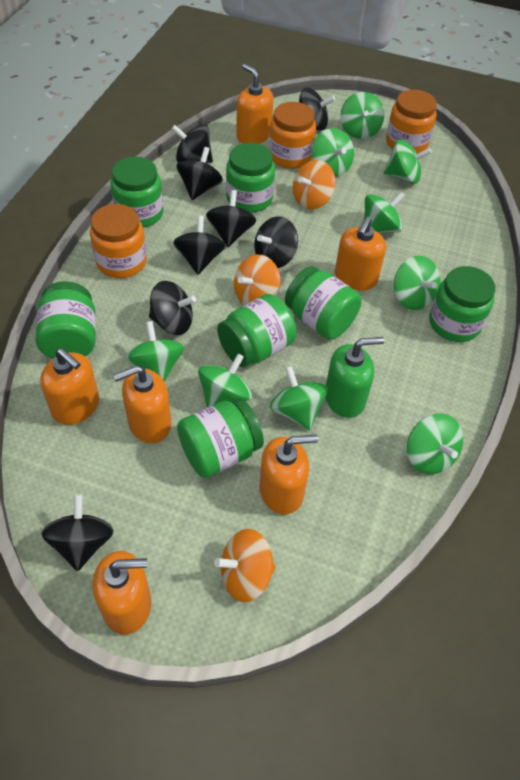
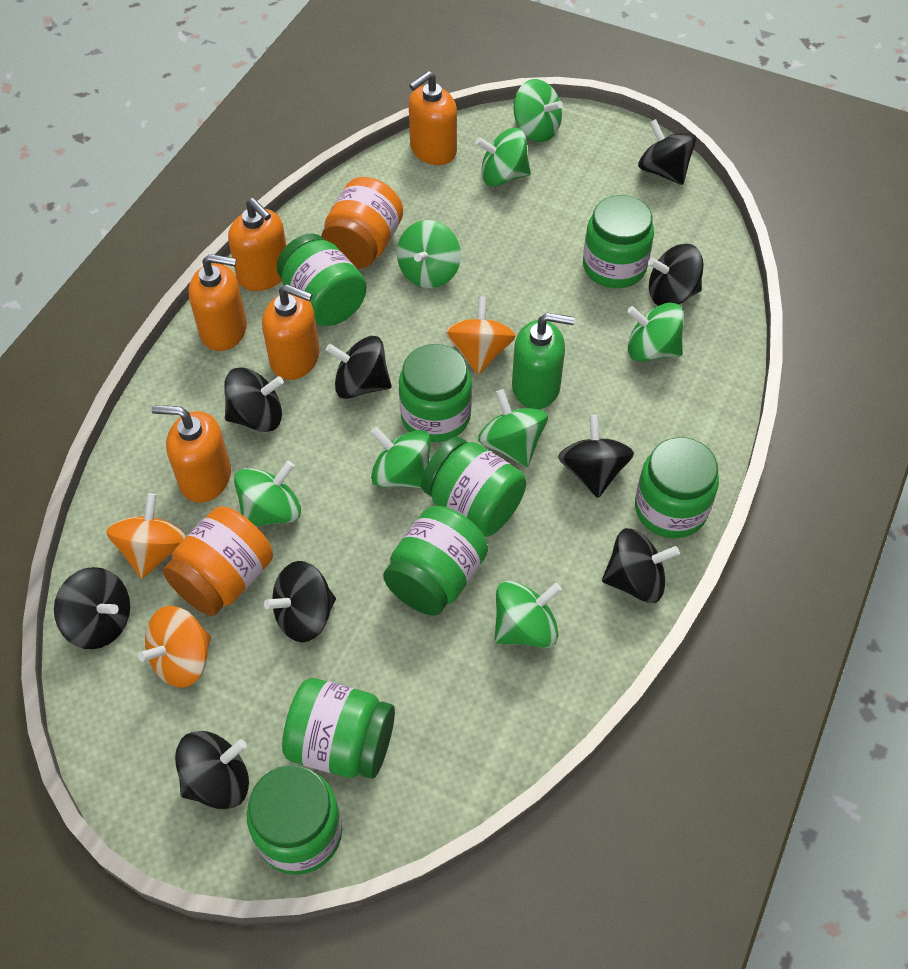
black spinning top: 8 -> 9
green jar: 7 -> 8
green spinning top: 9 -> 8
orange jar: 3 -> 2
orange soap dispenser: 6 -> 5

